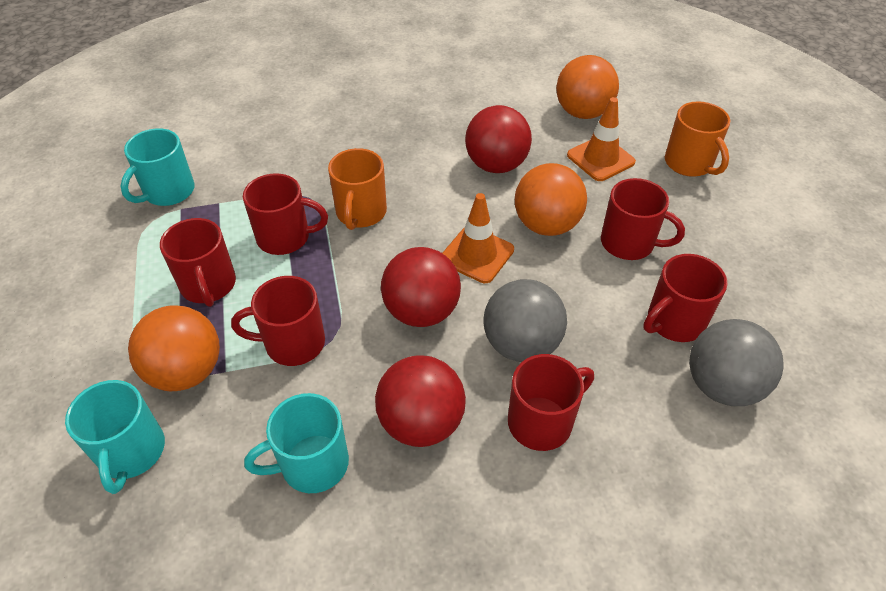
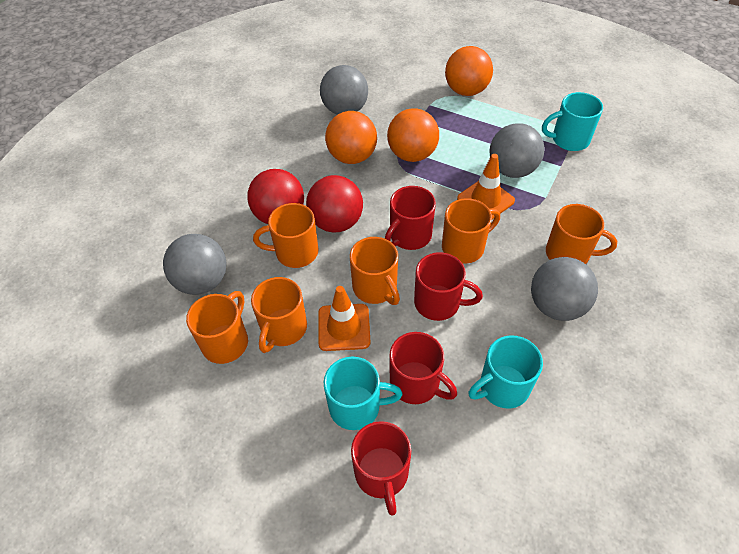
grey ball: 2 -> 4
orange mug: 2 -> 6
red ball: 3 -> 2
red mug: 6 -> 4

